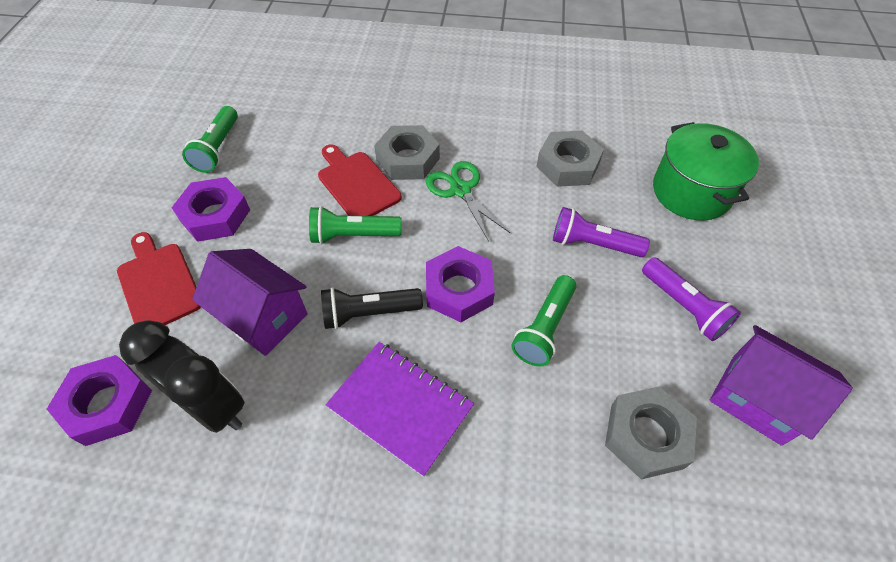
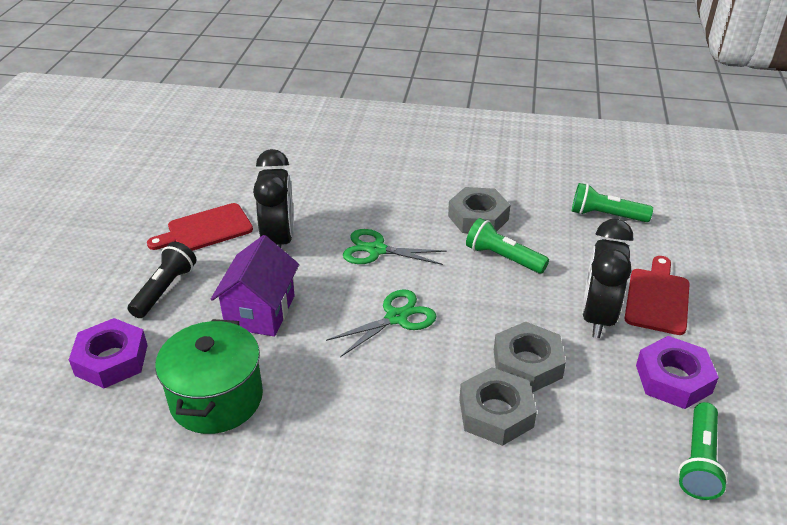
black clock: 1 -> 2
green scissors: 1 -> 2
purple flashlight: 2 -> 0
purple house: 2 -> 1
purple notebook: 1 -> 0
purple nut: 3 -> 2

